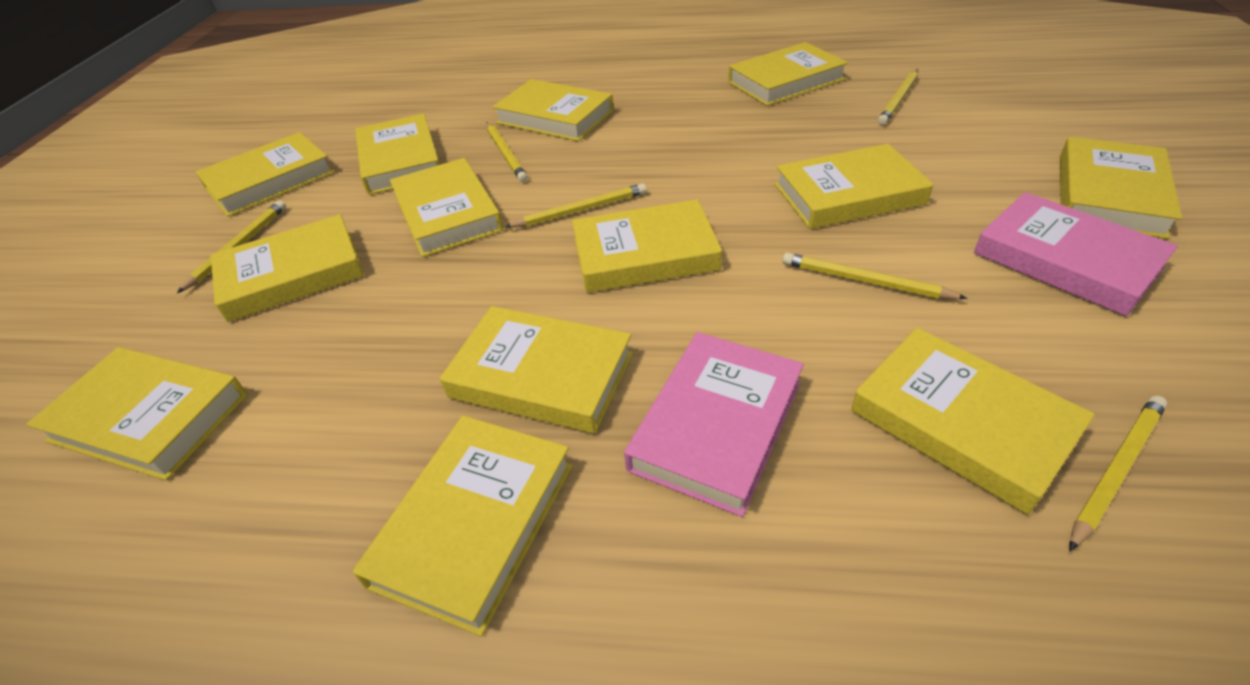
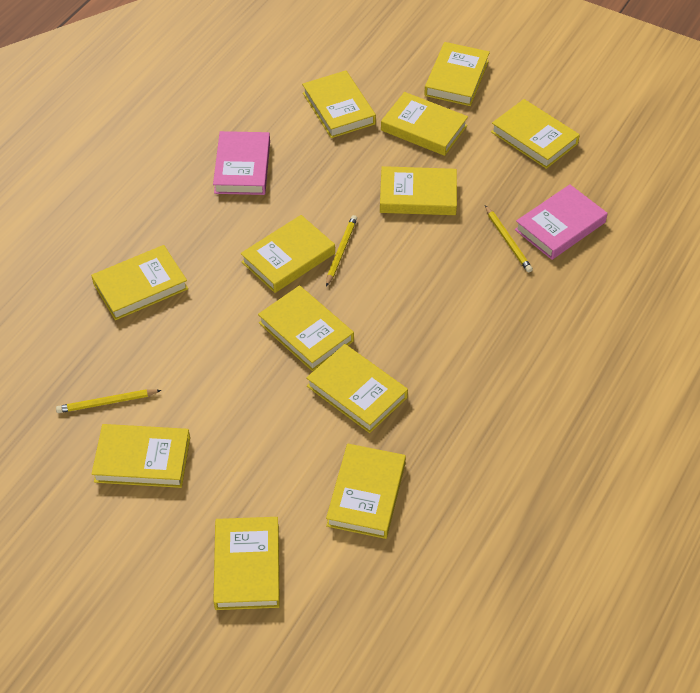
yellow book: 13 -> 12
yellow pencil: 6 -> 3

